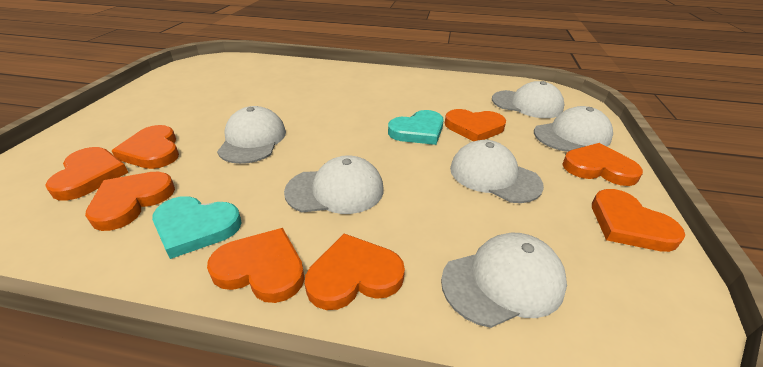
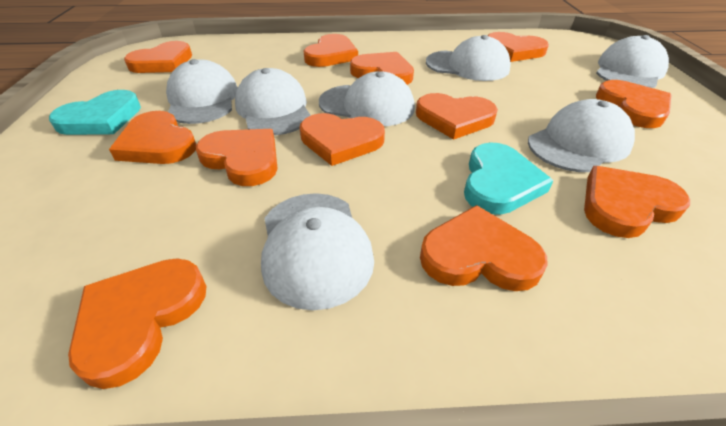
orange heart: 8 -> 12
white cap: 6 -> 7

